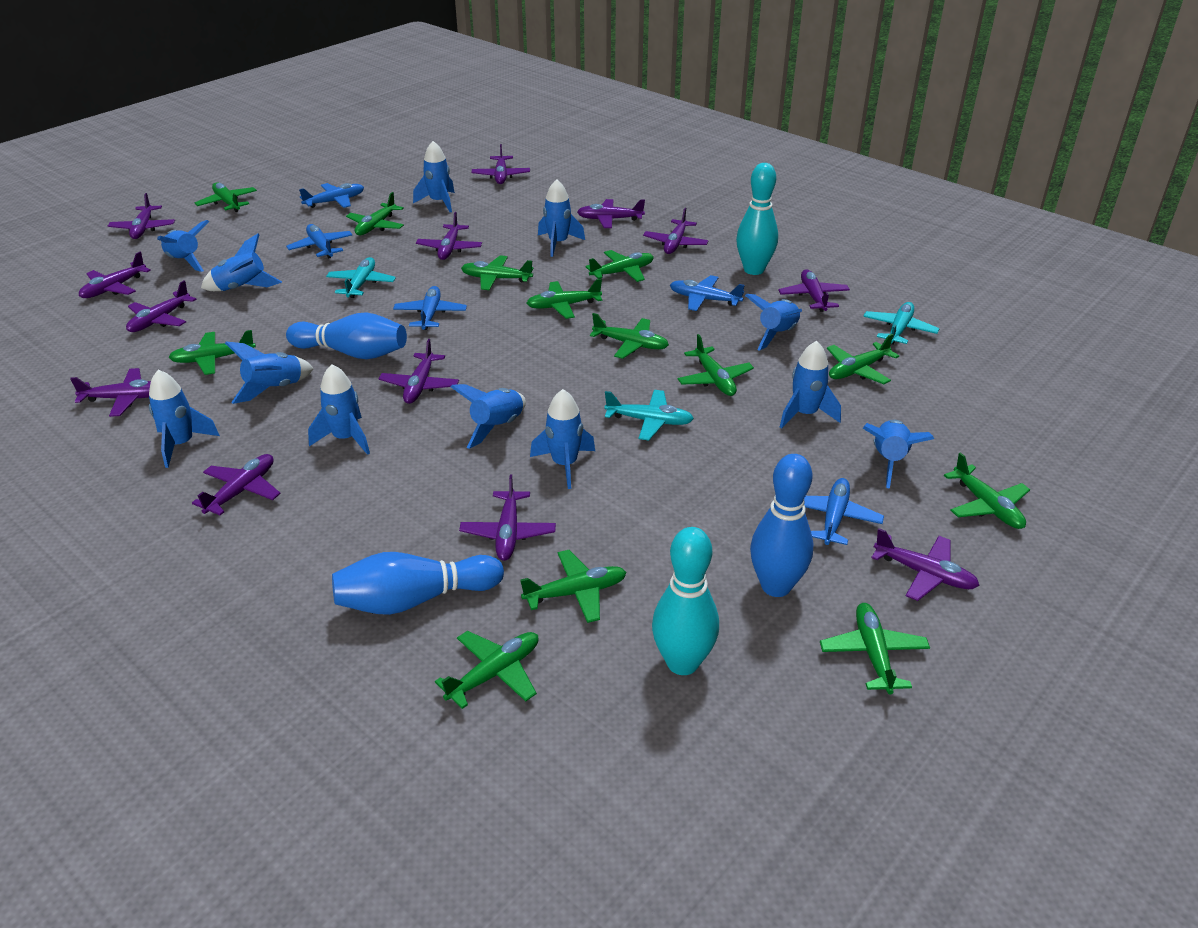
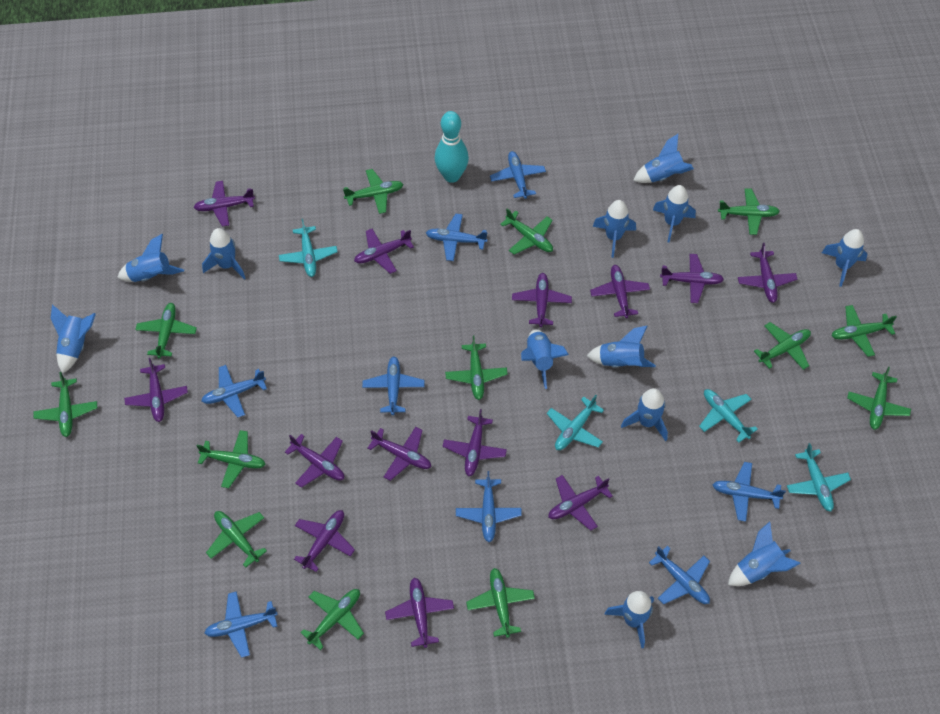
blue bowling pin: 3 -> 0
blue plane: 5 -> 8
turquoise bowling pin: 2 -> 1
turquoise plane: 3 -> 4

